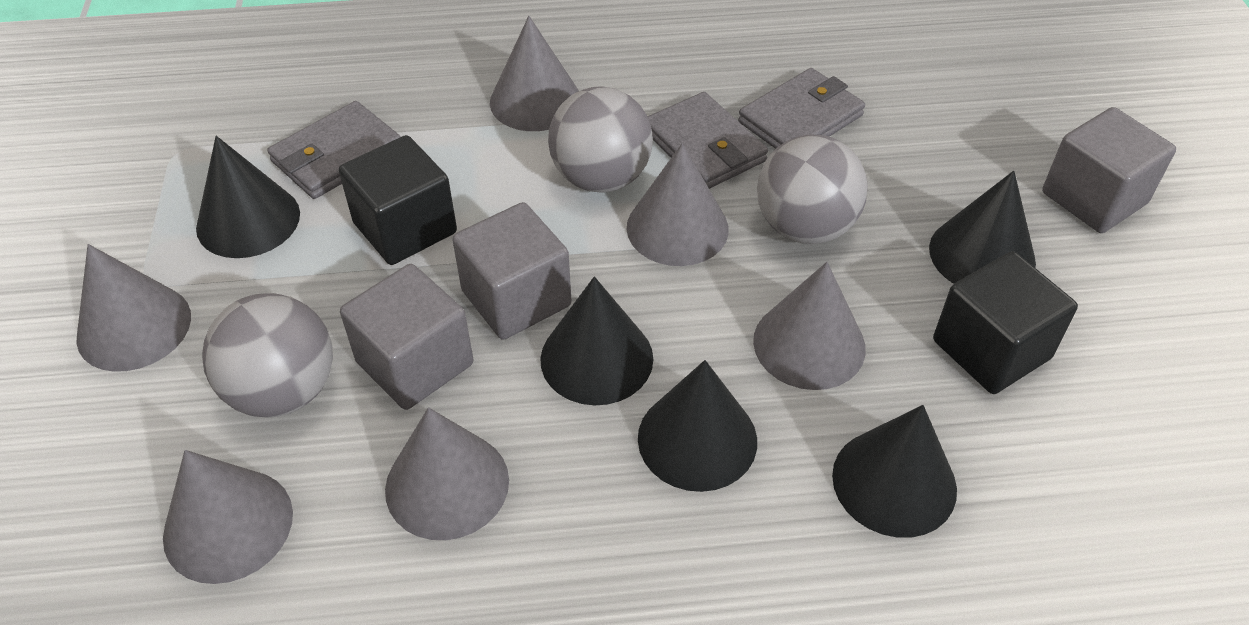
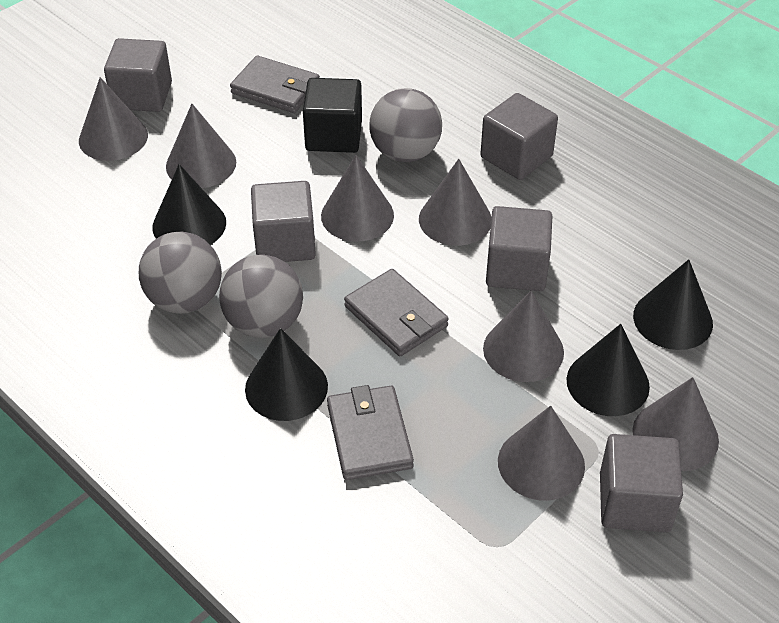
black cone: 5 -> 4
black cube: 2 -> 1
grey cone: 6 -> 7
grey cube: 3 -> 5

